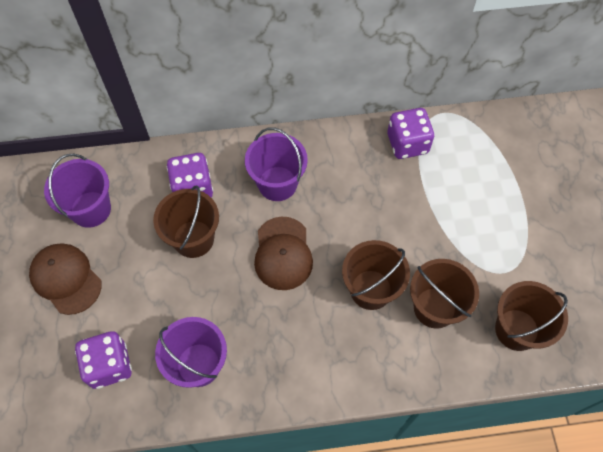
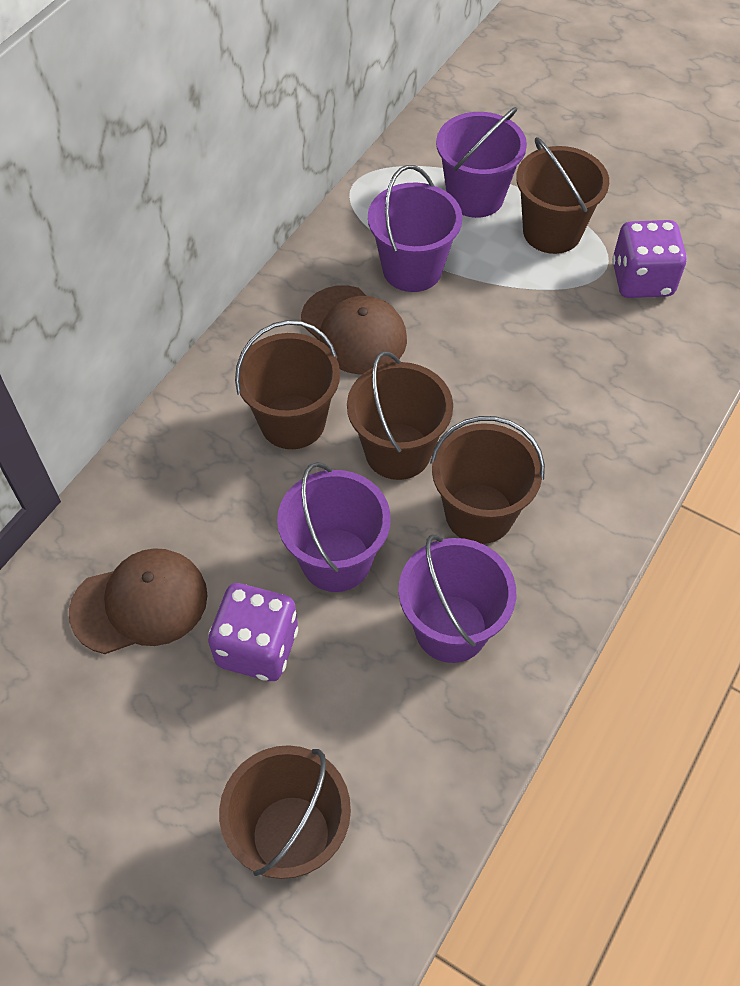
brown bucket: 4 -> 5
purple bucket: 3 -> 4
purple dice: 3 -> 2

